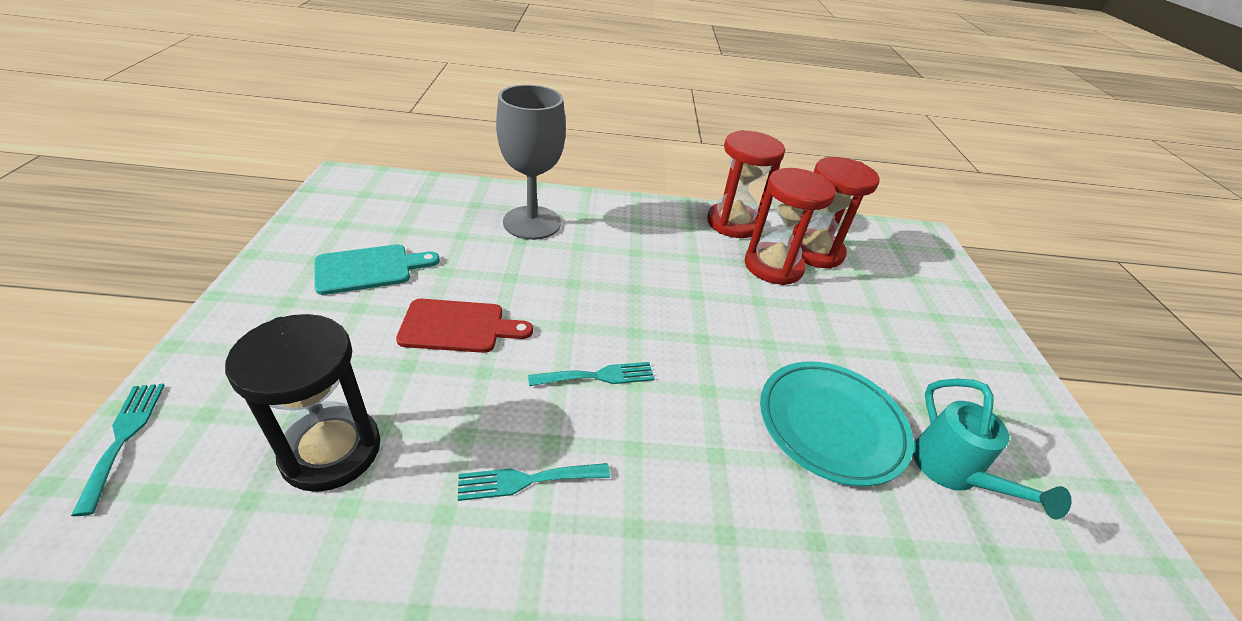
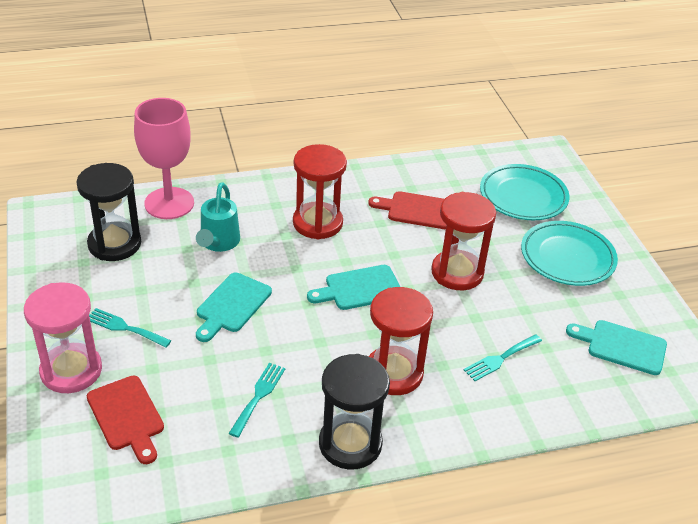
black hourglass: 1 -> 2
grey goblet: 1 -> 0
pink goblet: 0 -> 1
pink hourglass: 0 -> 1
red cutting board: 1 -> 2
turquoise cutting board: 1 -> 3
turquoise plate: 1 -> 2

